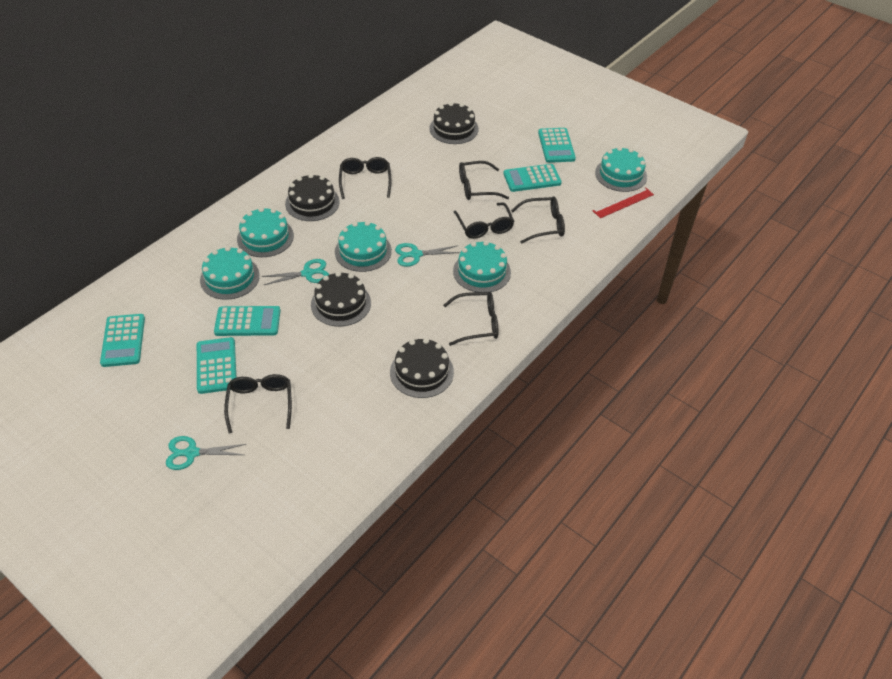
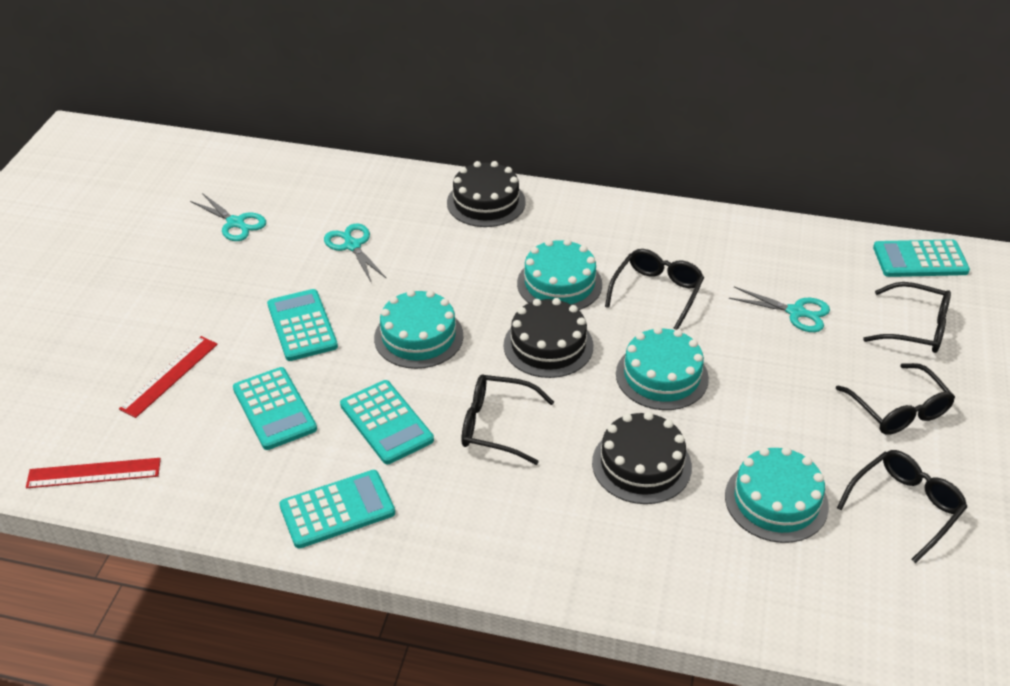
black cake: 4 -> 3
black glasses: 6 -> 5
red ruler: 1 -> 2
turquoise cake: 5 -> 4

